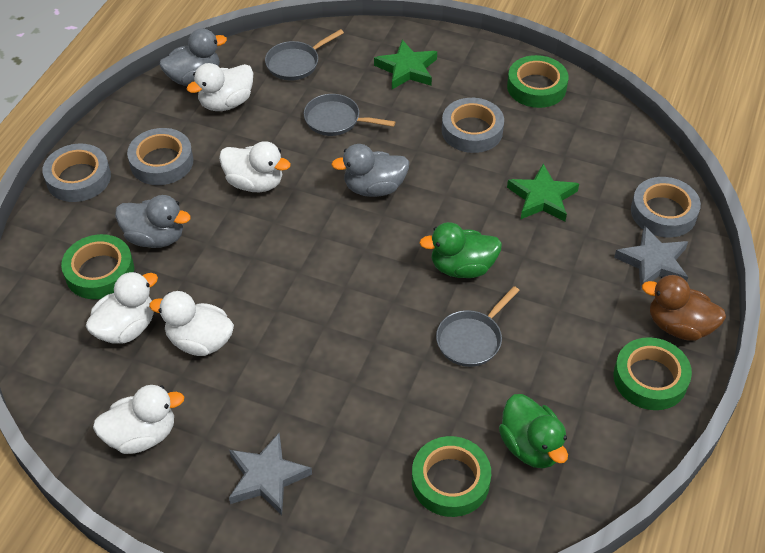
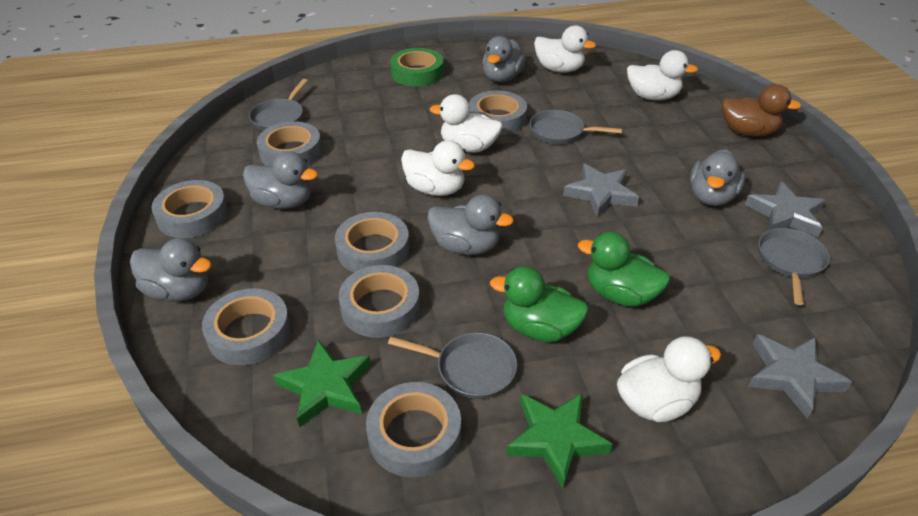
green tape: 4 -> 1
grey duck: 3 -> 5
grey pan: 3 -> 4
grey star: 2 -> 3
grey tape: 4 -> 7

